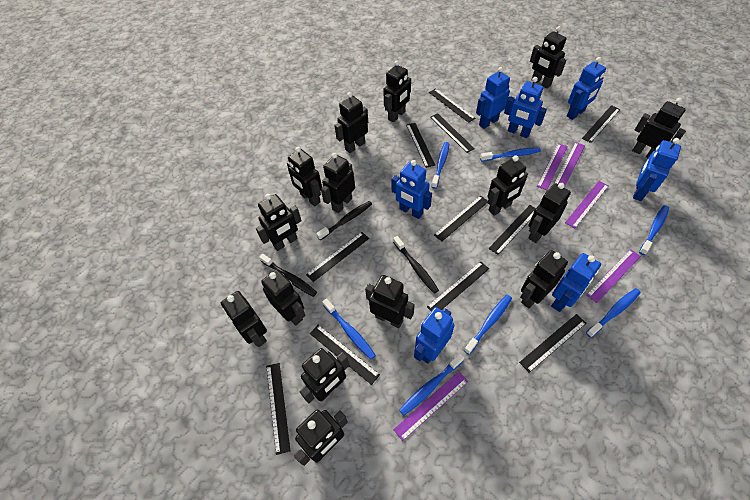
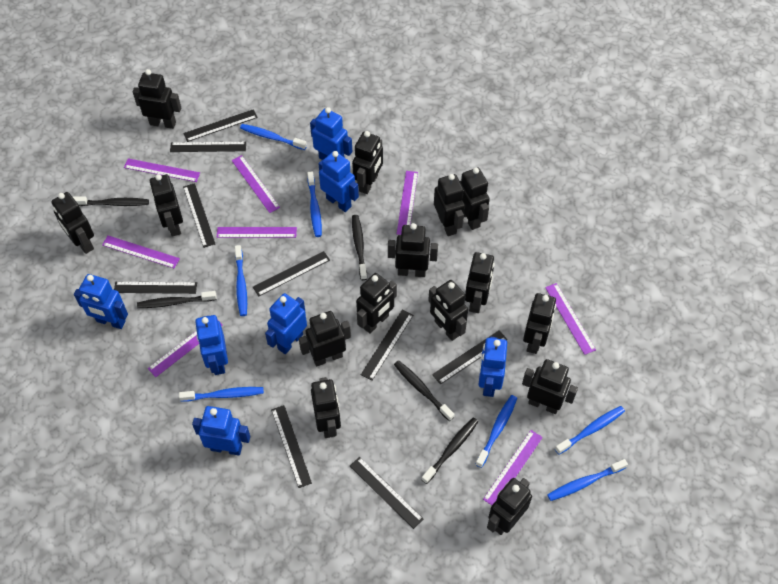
black ruler: 11 -> 9
black toothbrush: 3 -> 5
purple ruler: 5 -> 8

